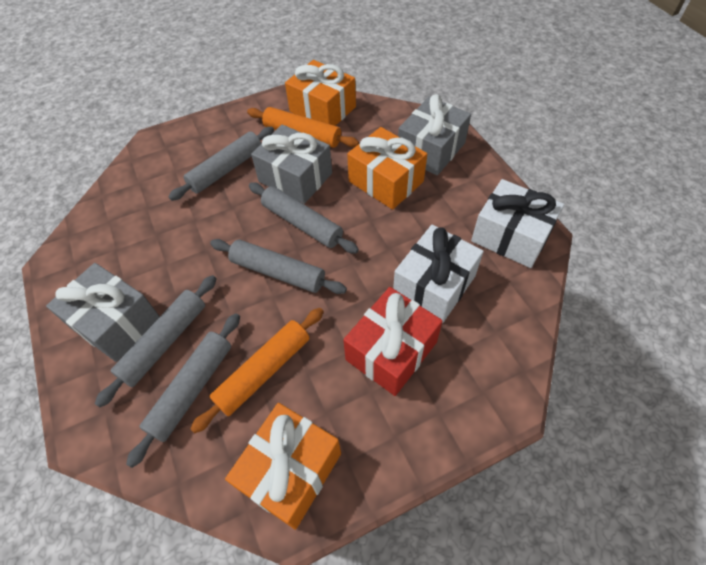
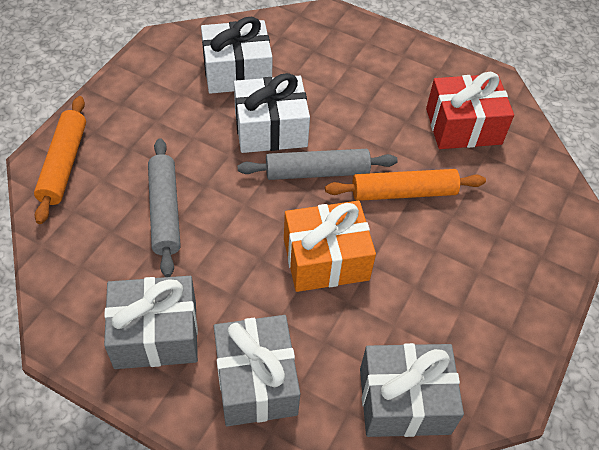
grey rolling pin: 5 -> 2
orange gift: 3 -> 1

